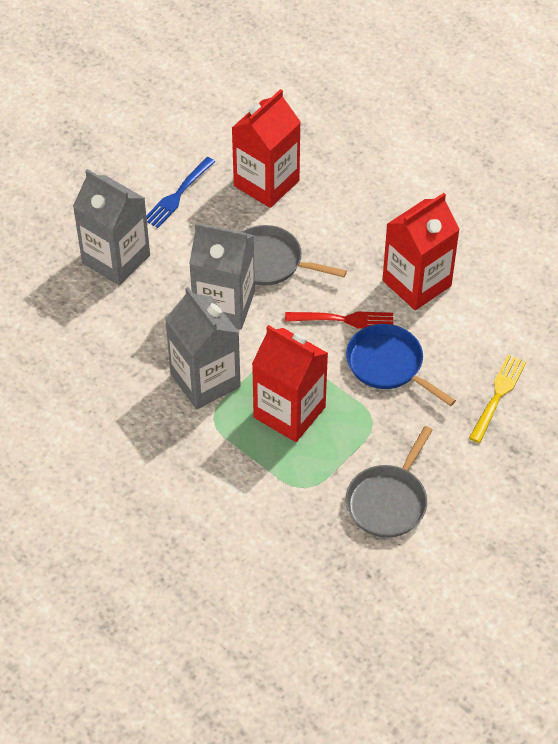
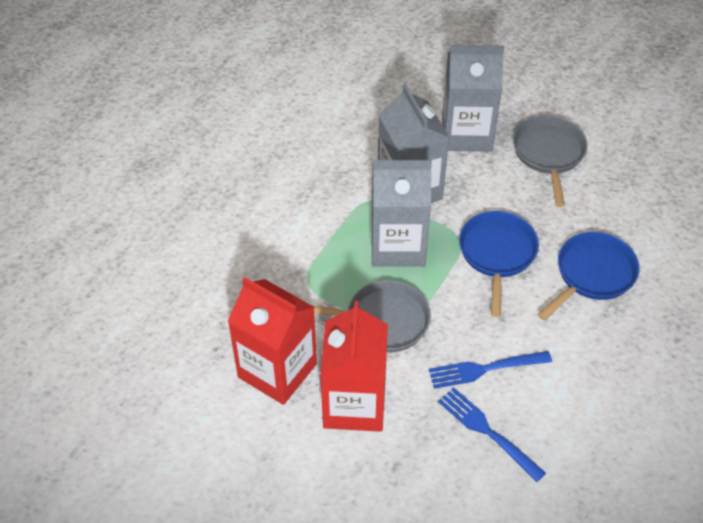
blue fork: 1 -> 2
blue pan: 1 -> 2
red carton: 3 -> 2
red fork: 1 -> 0
yellow fork: 1 -> 0

